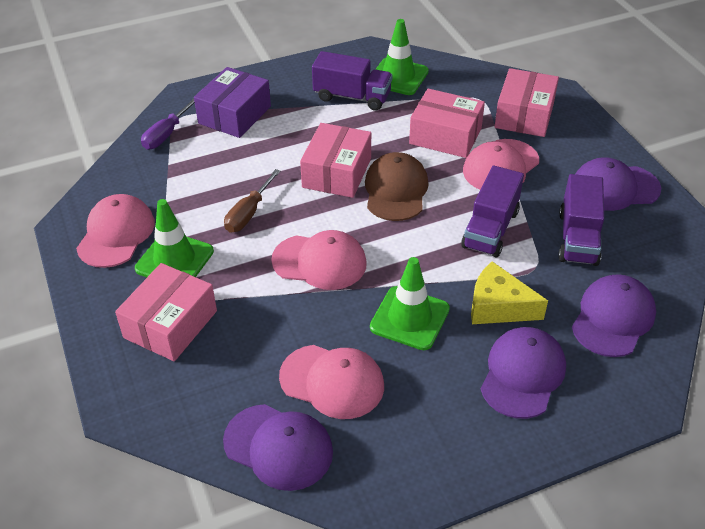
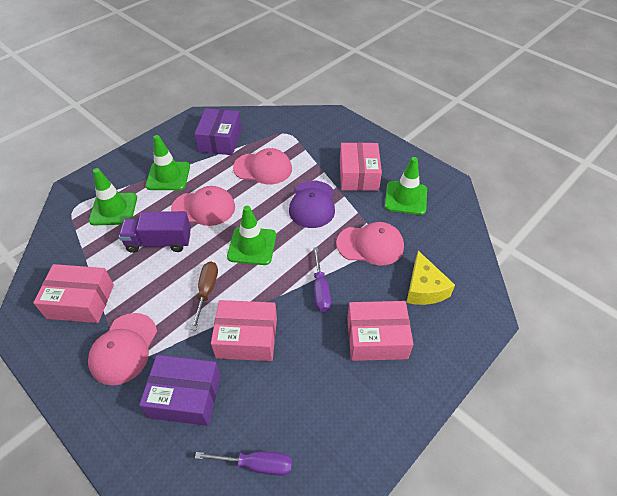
brown cap: 1 -> 0
green traffic cone: 3 -> 4
purple box: 1 -> 2
purple cap: 4 -> 1
purple screwdriver: 1 -> 2
purple truck: 3 -> 1

